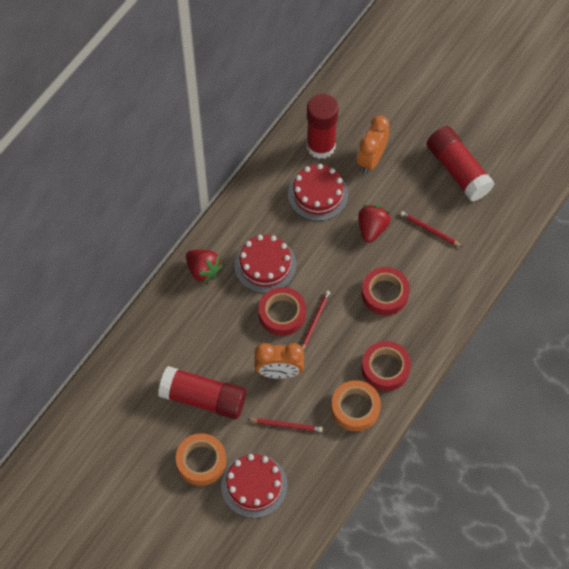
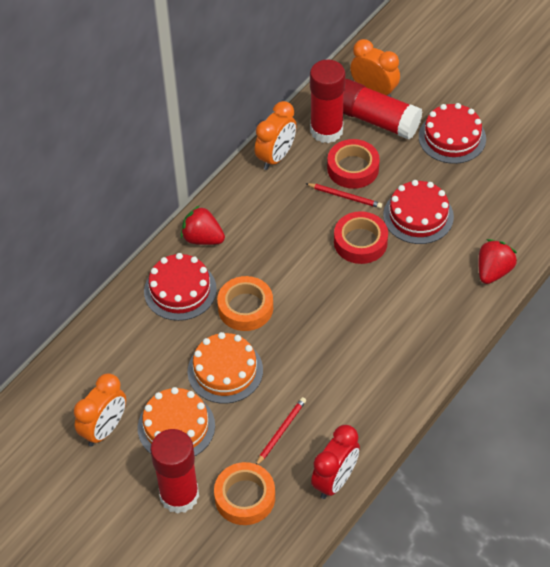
orange cake: 0 -> 2
orange clock: 2 -> 3
red clock: 0 -> 1
red pencil: 3 -> 2
red tape: 3 -> 2

